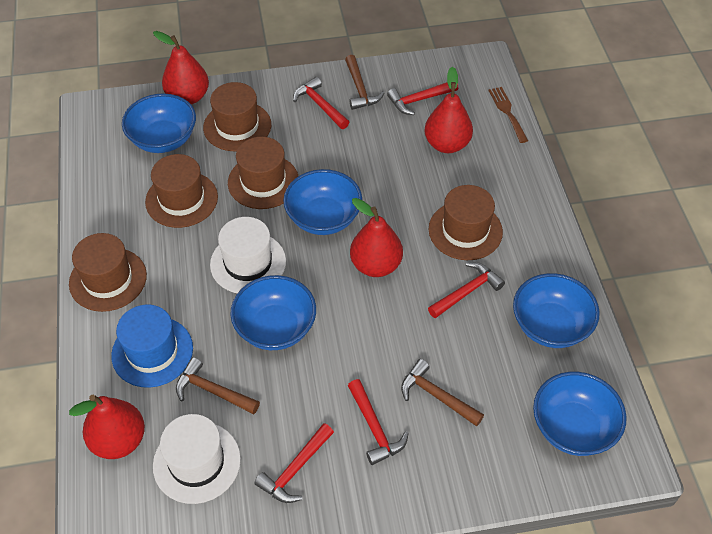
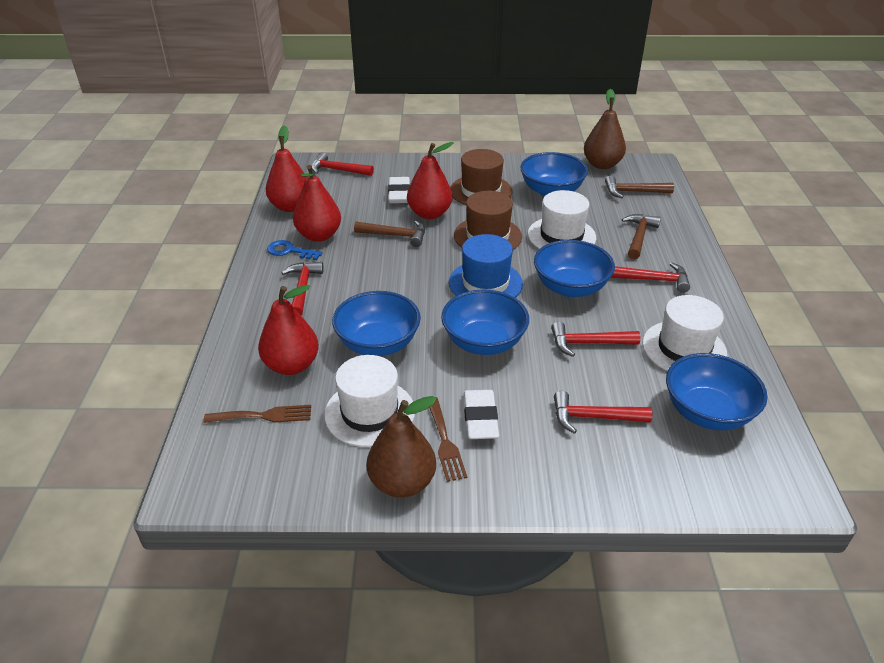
blue key: 0 -> 1
brown fork: 1 -> 2
brown hat: 5 -> 2
brown pear: 0 -> 2
white eraser: 0 -> 2
white hat: 2 -> 3

